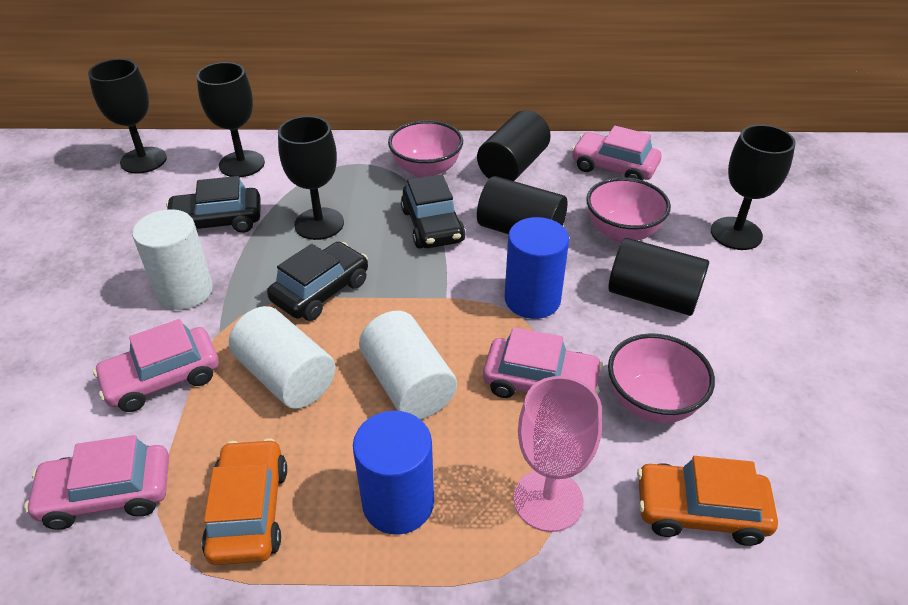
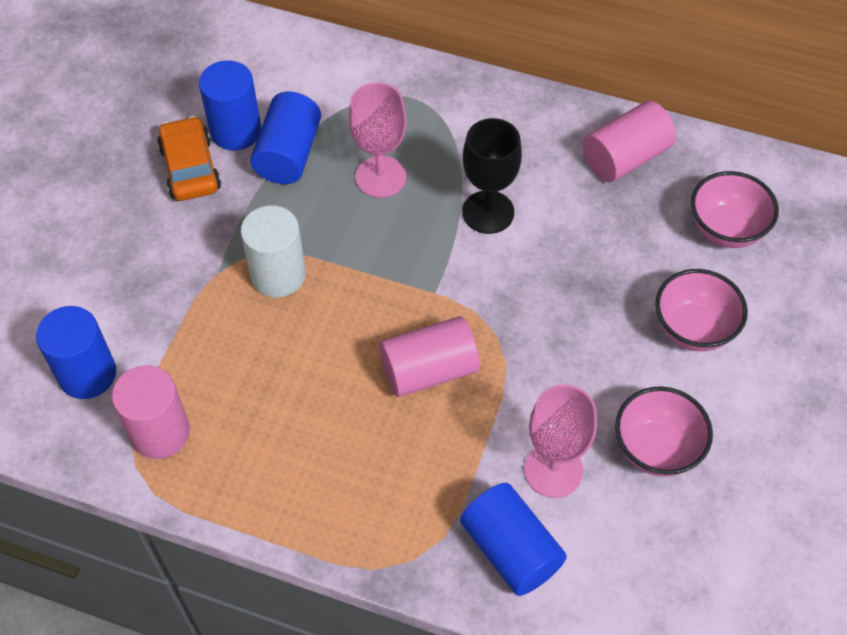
black car: 3 -> 0
black cylinder: 3 -> 0
black goblet: 4 -> 1
blue cylinder: 2 -> 4
orange car: 2 -> 1
pink car: 4 -> 0
pink cylinder: 0 -> 3
pink goblet: 1 -> 2
white cylinder: 3 -> 1

